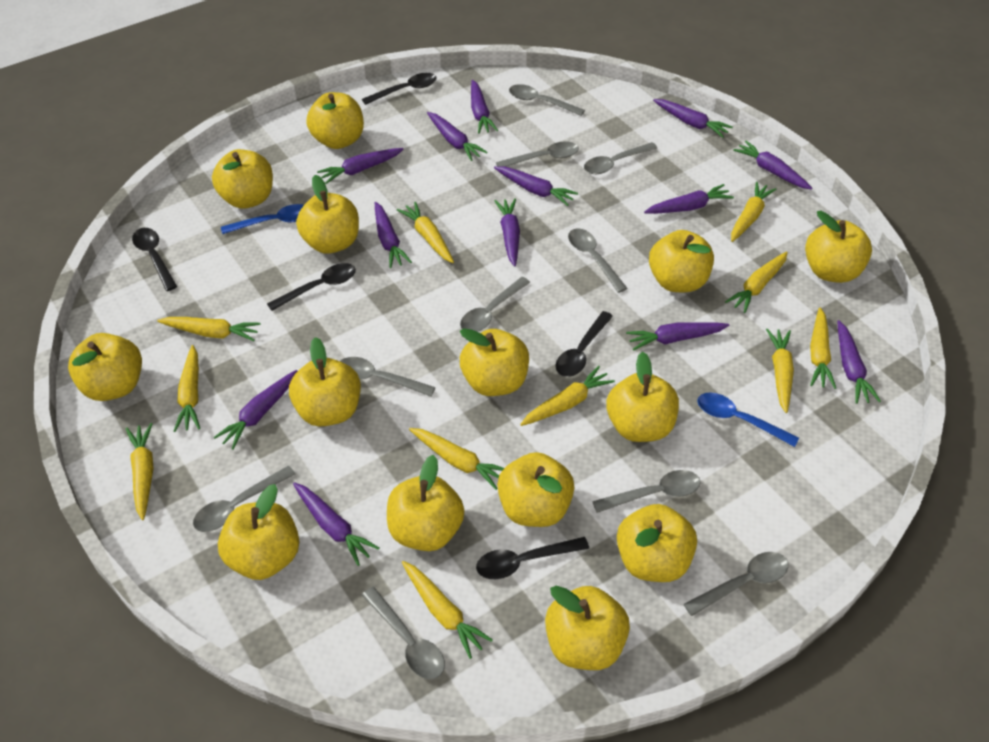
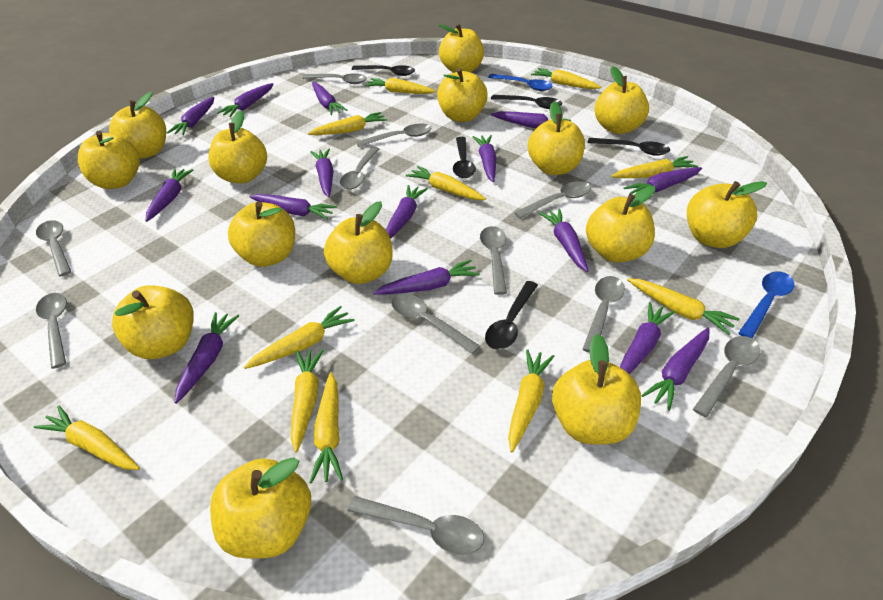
grey spoon: 10 -> 11
purple carrot: 13 -> 15

